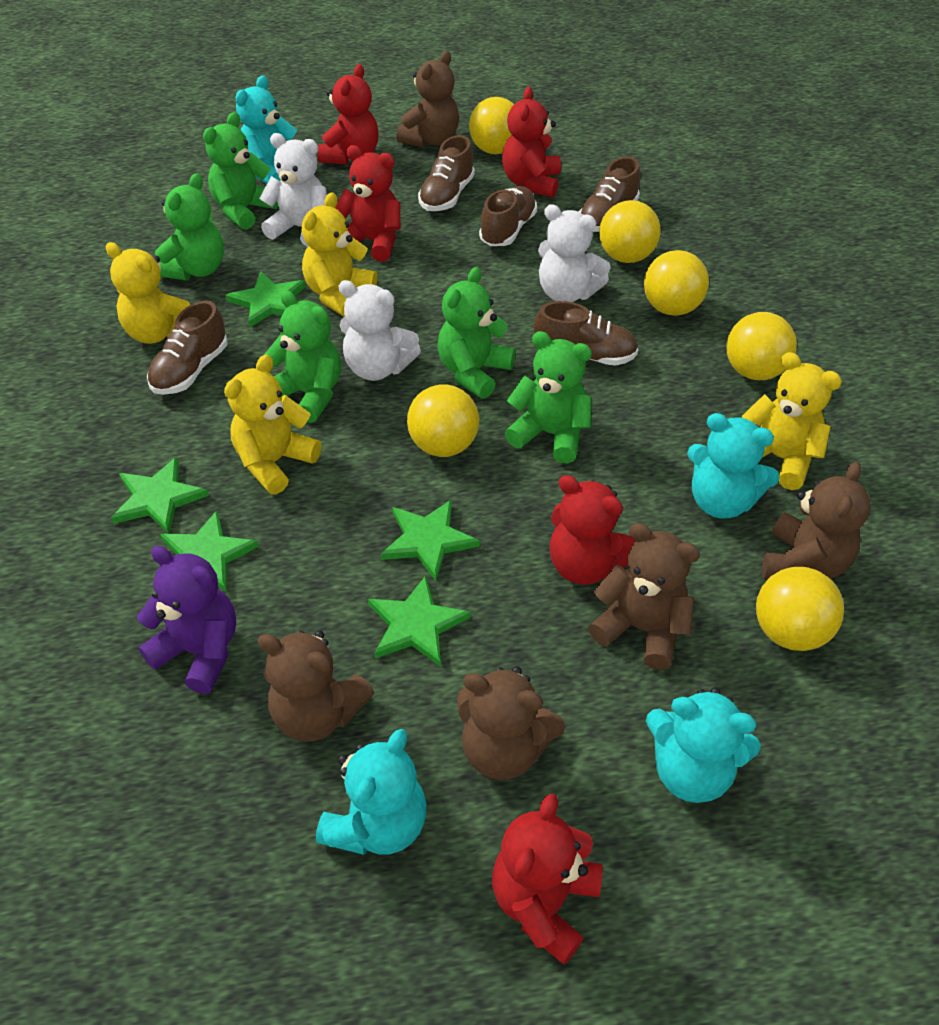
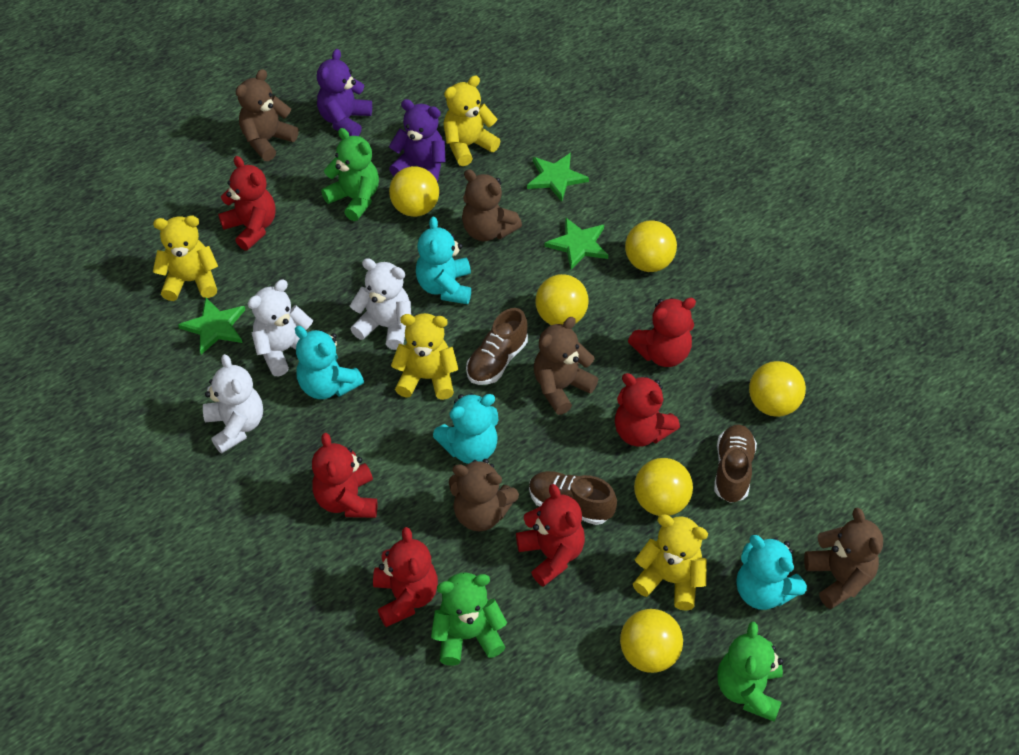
brown shoe: 5 -> 3
green star: 5 -> 3
green teddy bear: 5 -> 3
purple teddy bear: 1 -> 2
red teddy bear: 5 -> 6

